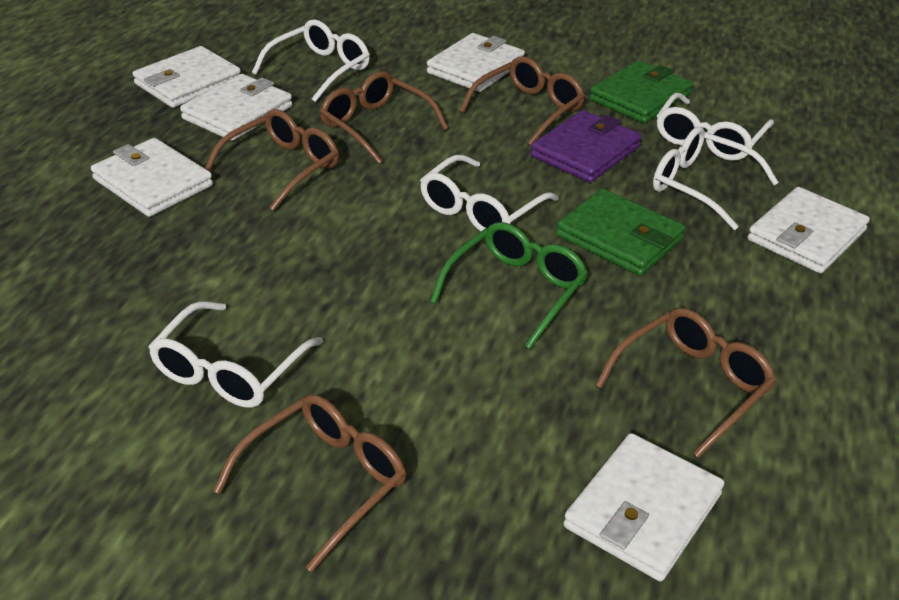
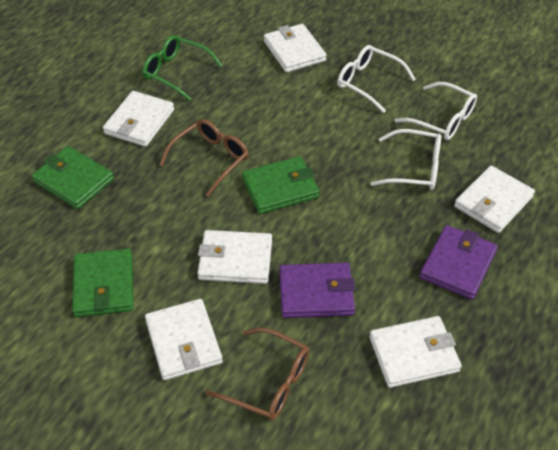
brown glasses: 5 -> 2
green wallet: 2 -> 3
purple wallet: 1 -> 2
white glasses: 5 -> 3

